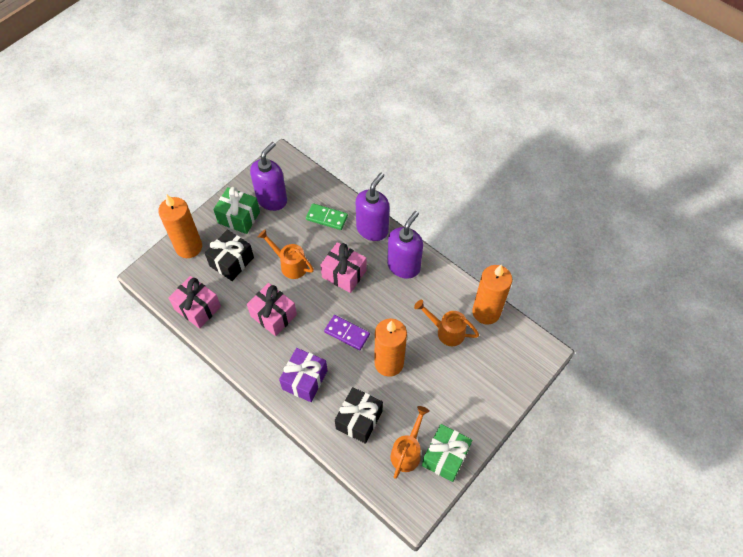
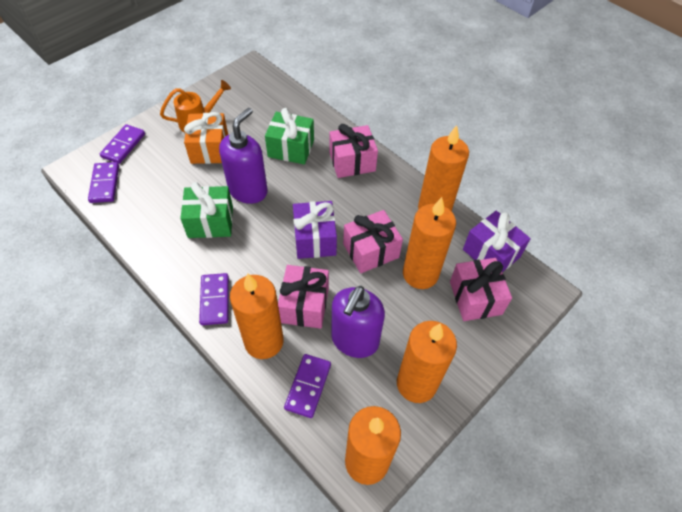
black gift: 2 -> 0
green domino: 1 -> 0
orange candle: 3 -> 5
orange gift: 0 -> 1
orange watering can: 3 -> 1
pink gift: 3 -> 4
purple domino: 1 -> 4
purple gift: 1 -> 2
purple soap dispenser: 3 -> 2

